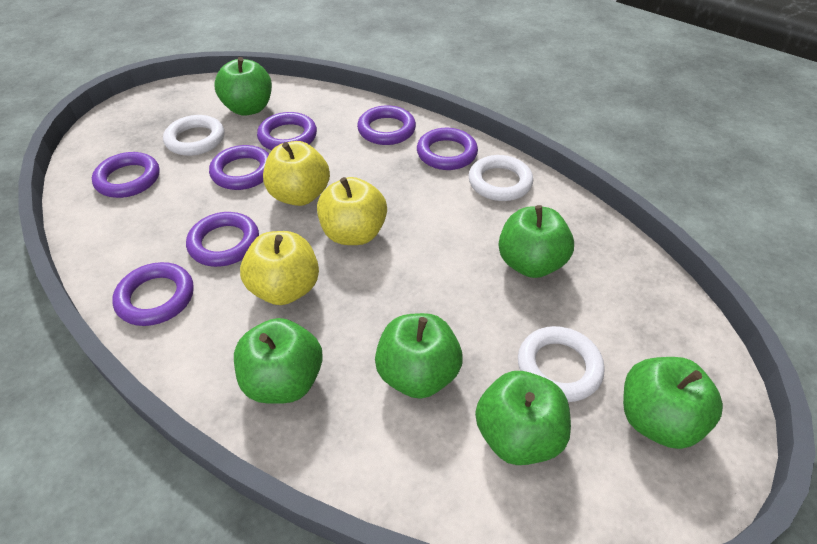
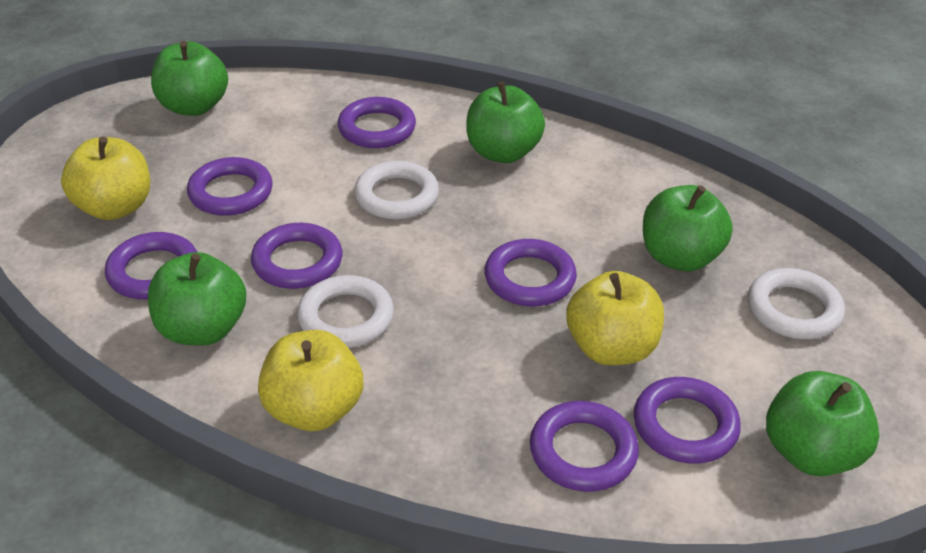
green apple: 6 -> 5

